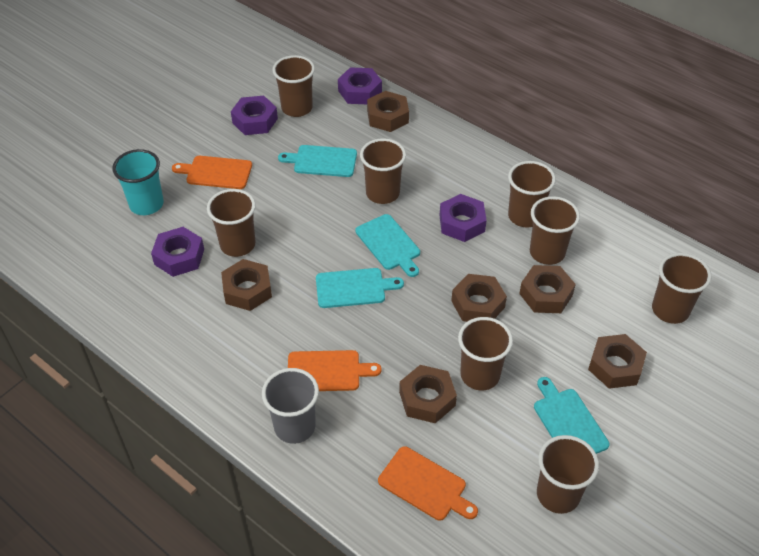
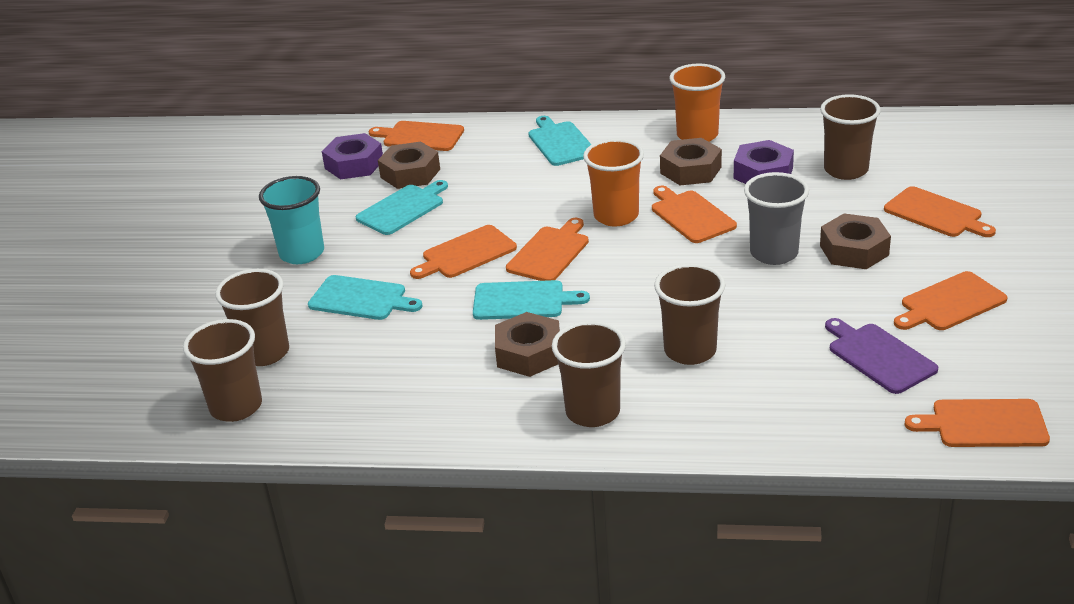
brown cup: 8 -> 5
brown nut: 6 -> 4
orange cup: 0 -> 2
orange cutting board: 3 -> 7
purple cutting board: 0 -> 1
purple nut: 4 -> 2

